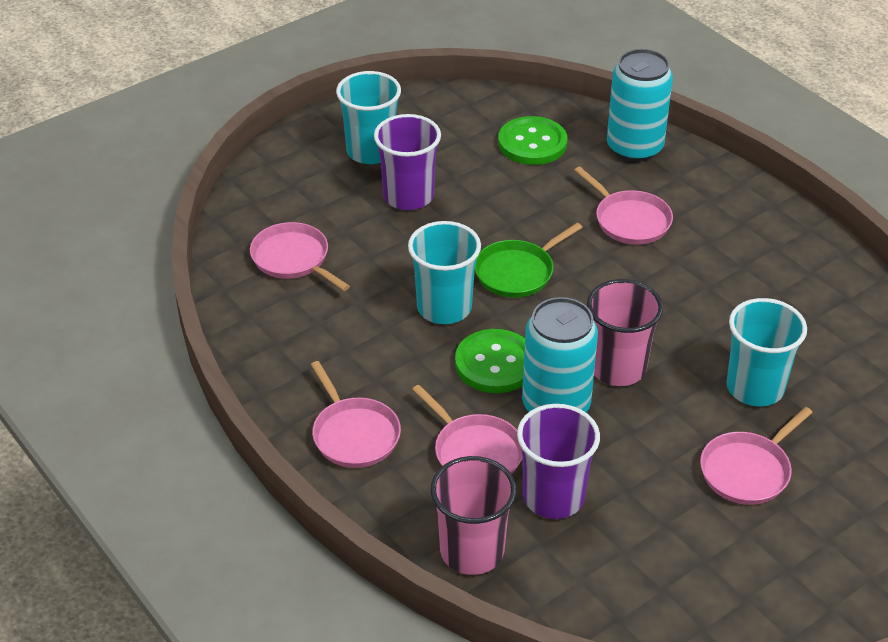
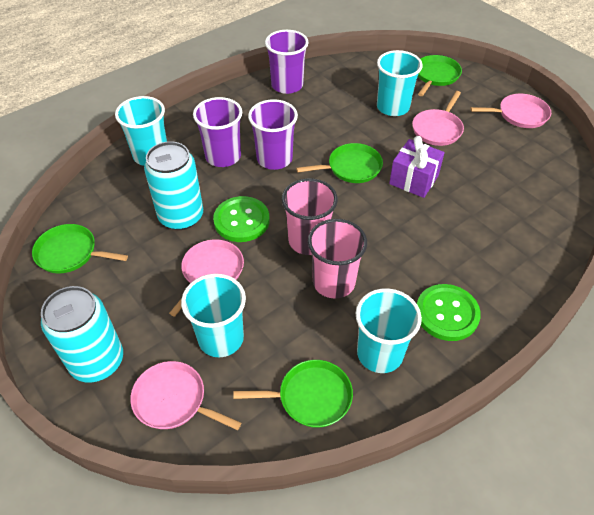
green pan: 1 -> 4
pink pan: 5 -> 4
purple cup: 2 -> 3
purple gift: 0 -> 1
turquoise cup: 3 -> 4

